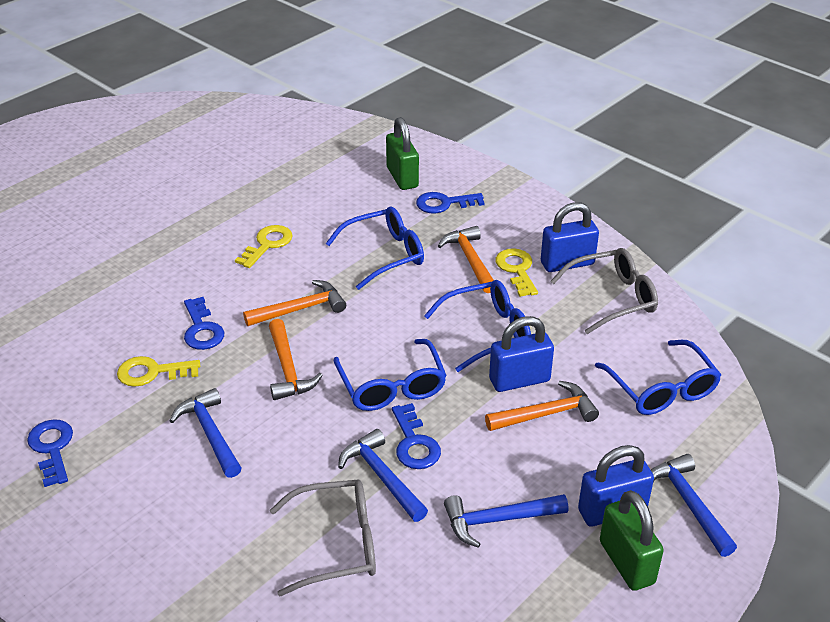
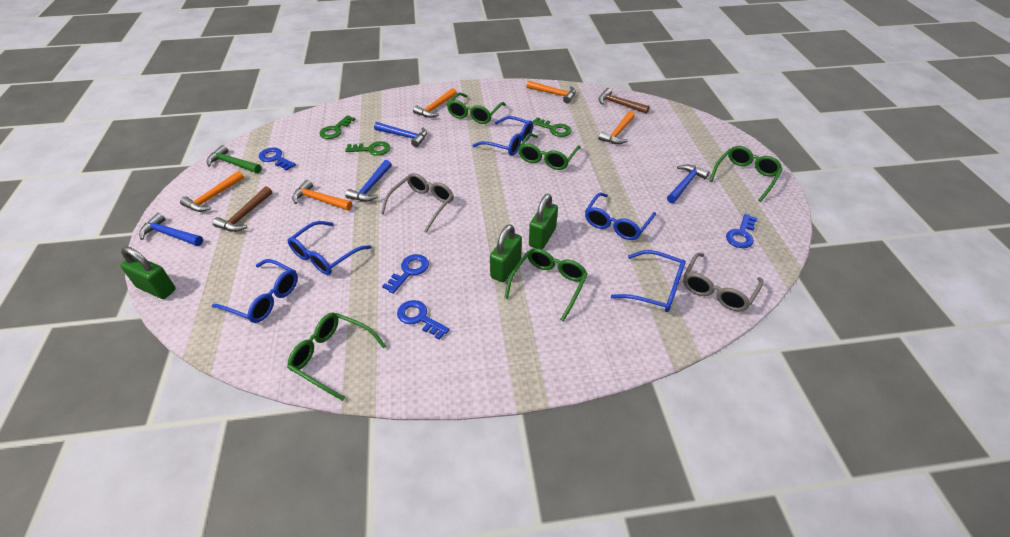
blue glasses: 4 -> 5
blue padlock: 3 -> 0
brown hammer: 0 -> 2
green glasses: 0 -> 5
green hammer: 0 -> 1
green key: 0 -> 3
green padlock: 2 -> 3
orange hammer: 4 -> 5
yellow key: 3 -> 0

